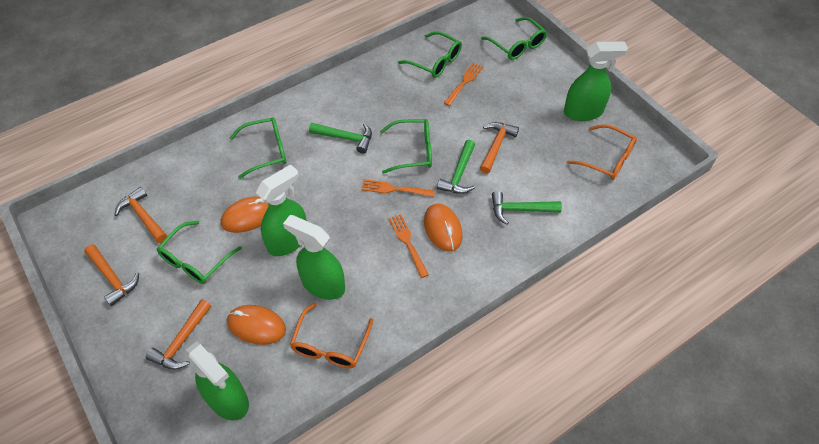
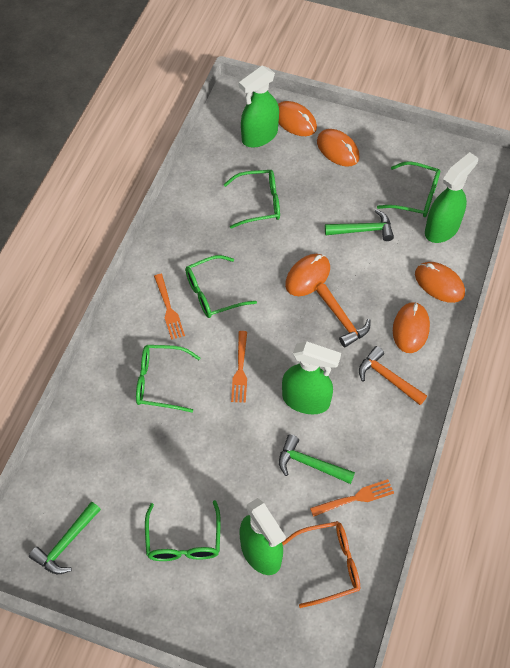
orange glasses: 2 -> 1
orange hammer: 4 -> 2
orange mouse: 3 -> 5

